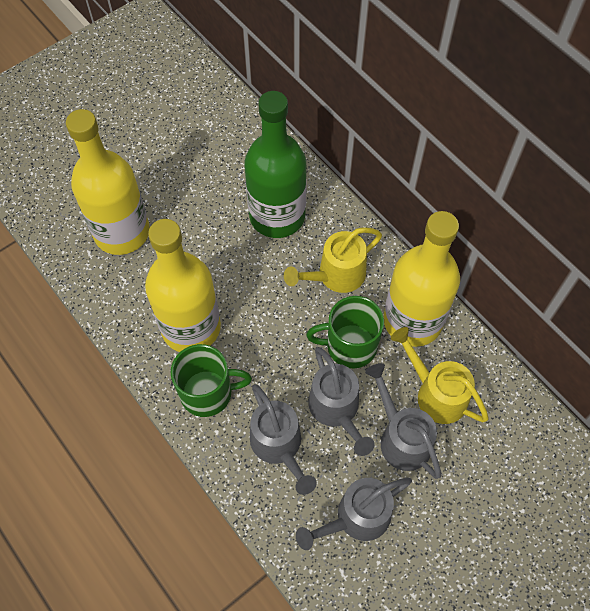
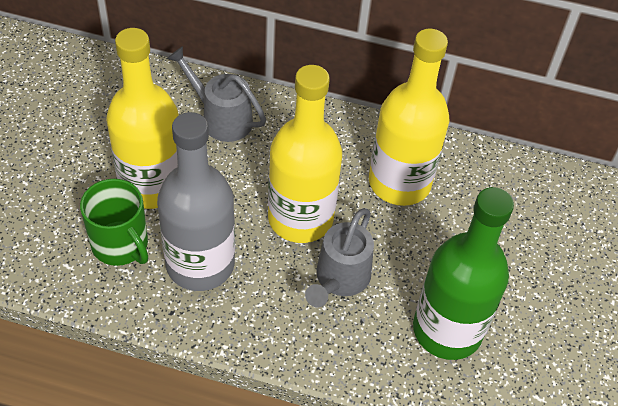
green mug: 2 -> 1
grey bottle: 0 -> 1
grey watering can: 4 -> 2
yellow watering can: 2 -> 0

